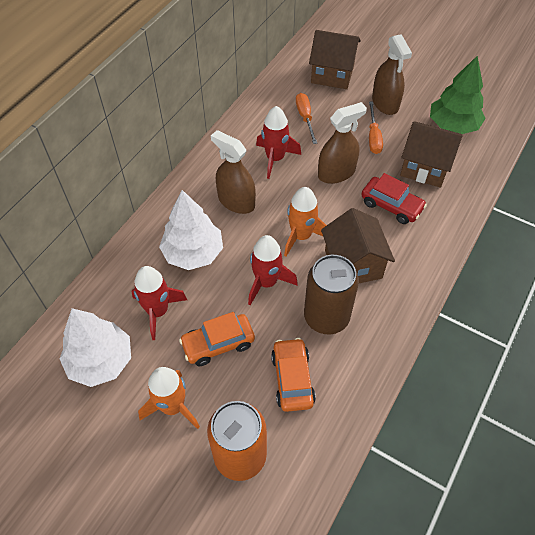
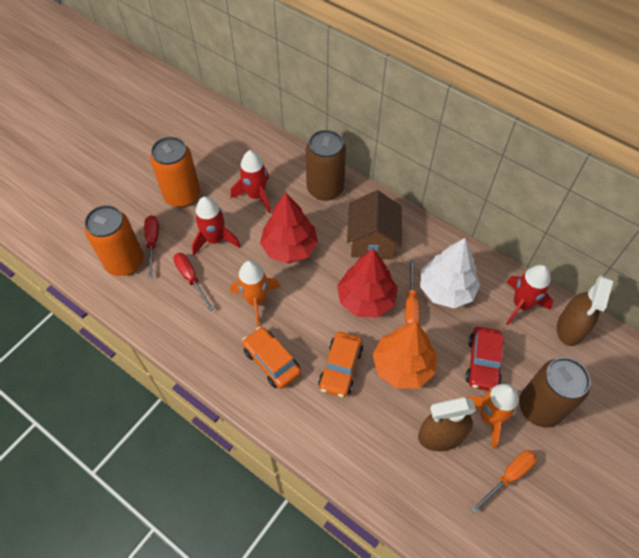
brown can: 1 -> 2
brown house: 3 -> 1
brown spray bottle: 3 -> 2
green tree: 1 -> 0
orange can: 1 -> 2
orange tree: 0 -> 1
red screwdriver: 0 -> 2
red tree: 0 -> 2
white tree: 2 -> 1

